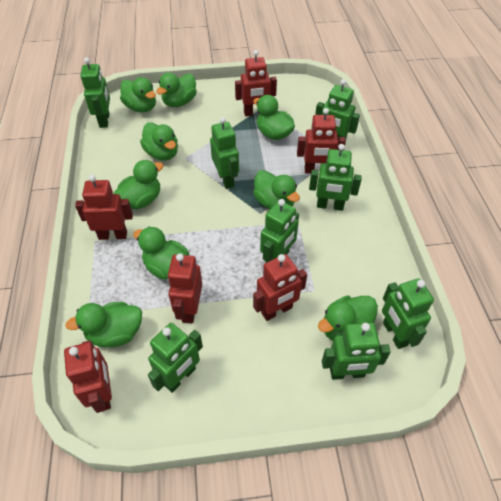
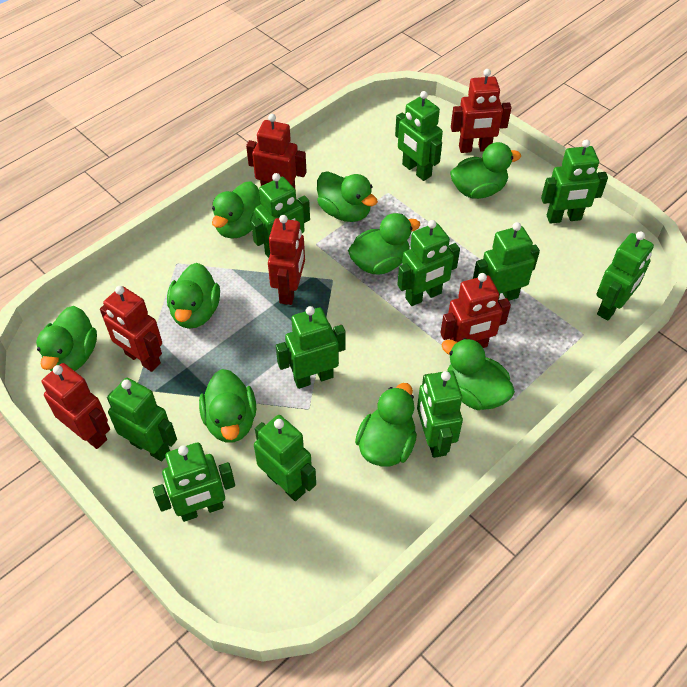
green robot: 8 -> 11

